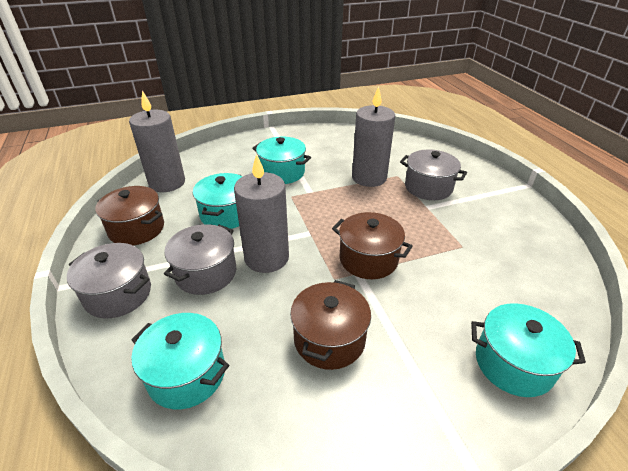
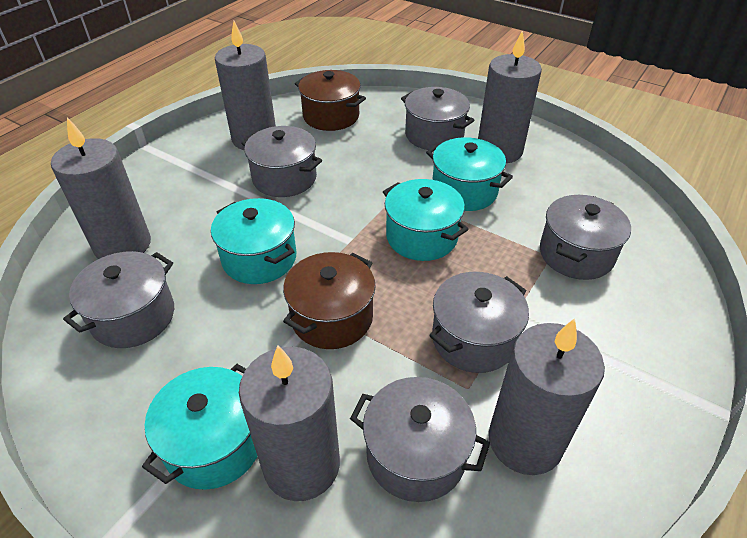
brown pot: 3 -> 2
grey candle: 3 -> 5
grey pot: 3 -> 6

